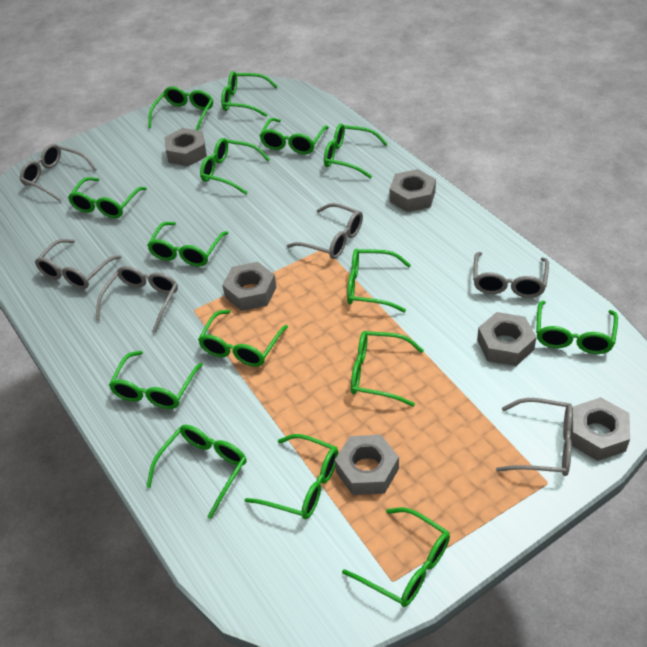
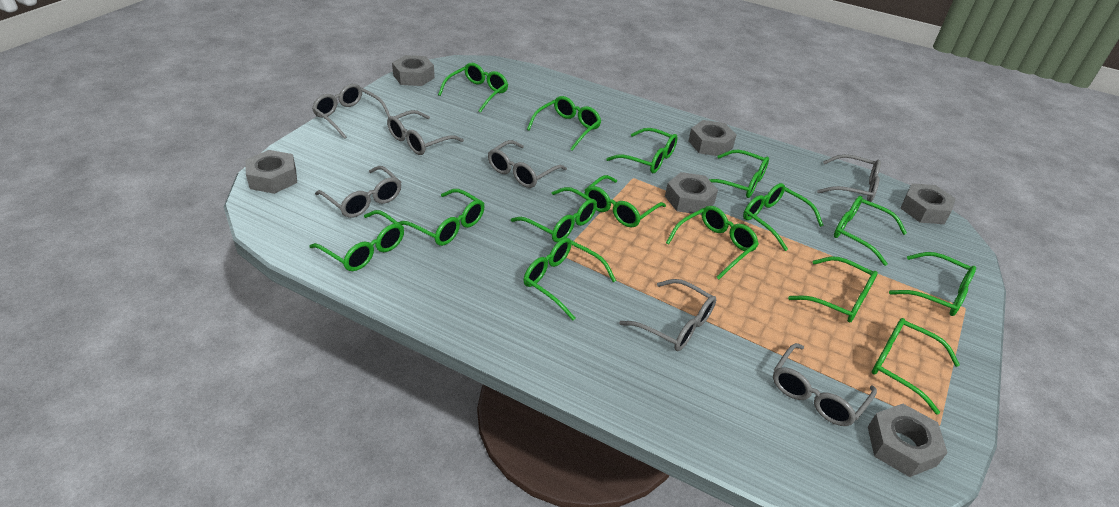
grey glasses: 6 -> 7

